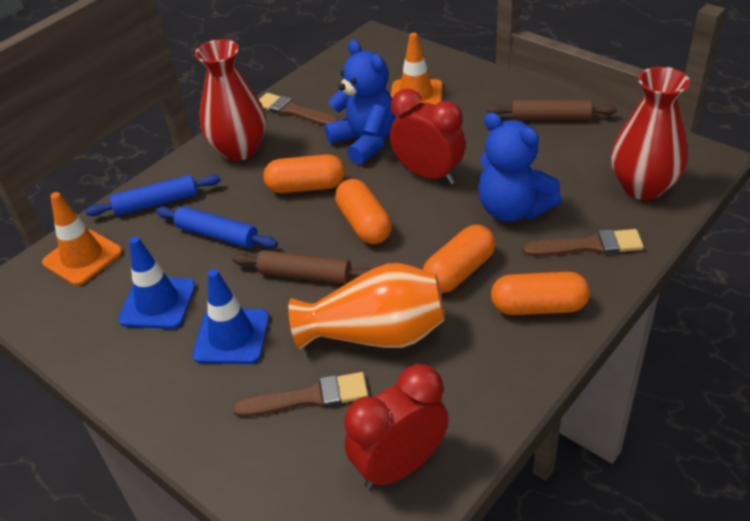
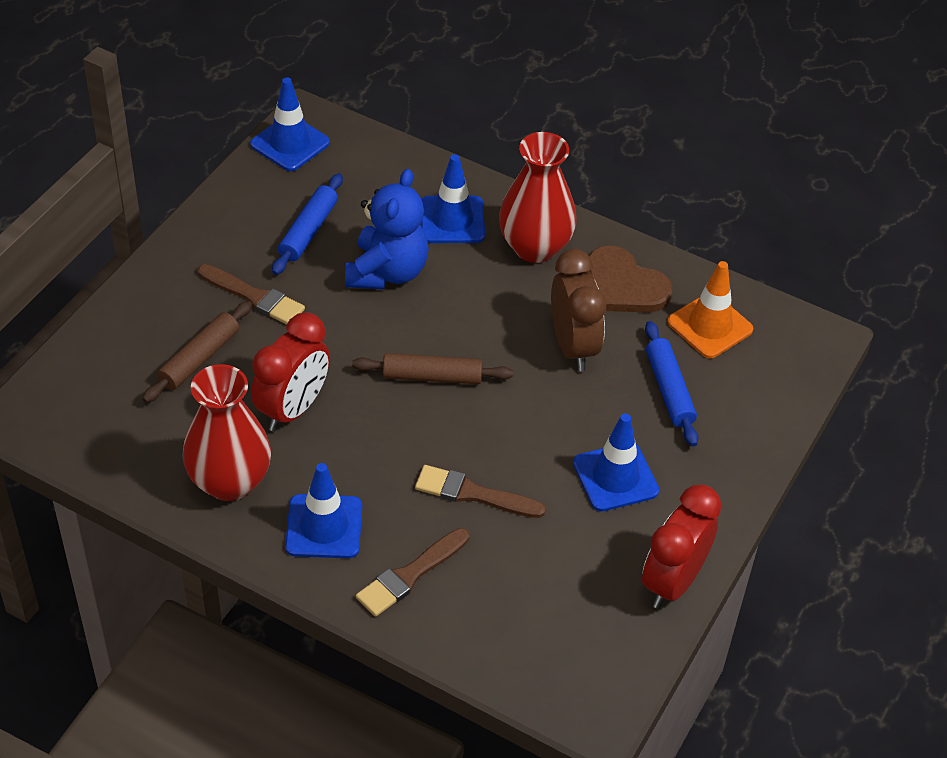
blue teddy bear: 2 -> 1
blue traffic cone: 2 -> 4
brown clock: 0 -> 1
brown heart: 0 -> 1
orange capsule: 4 -> 0
orange traffic cone: 2 -> 1
orange vase: 1 -> 0

